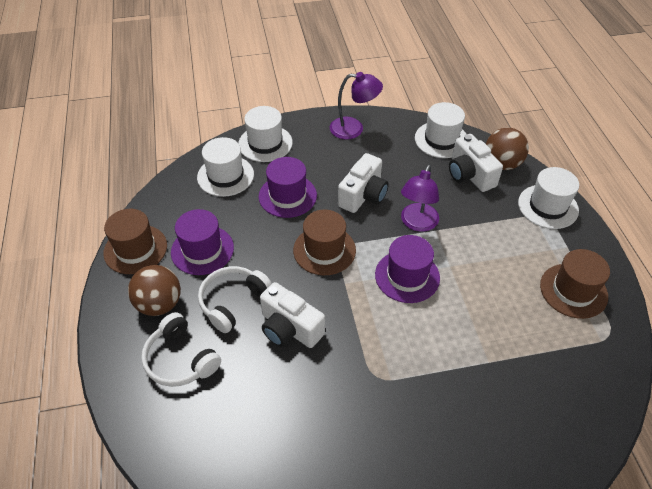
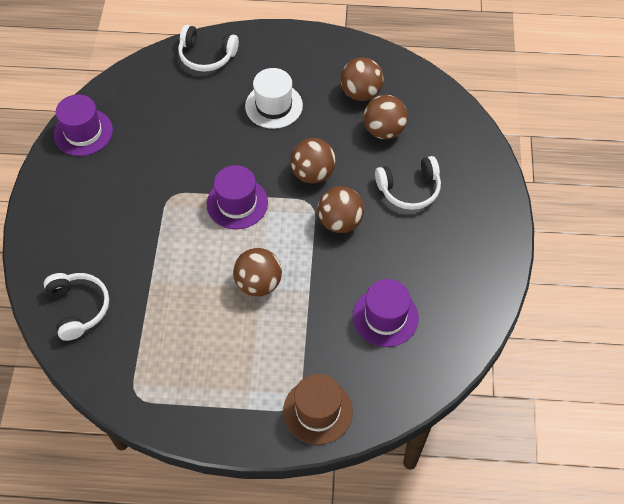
brown ball: 2 -> 5
brown hat: 3 -> 1
purple lamp: 2 -> 0
white camera: 3 -> 0
white hat: 4 -> 1
white headphones: 2 -> 3

